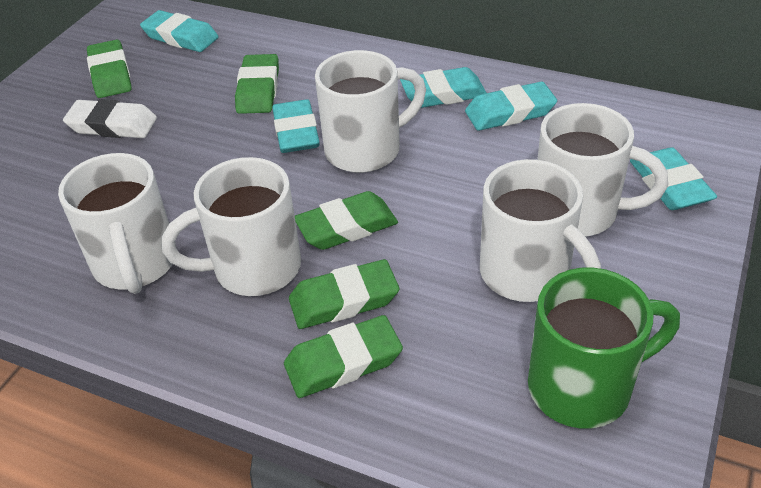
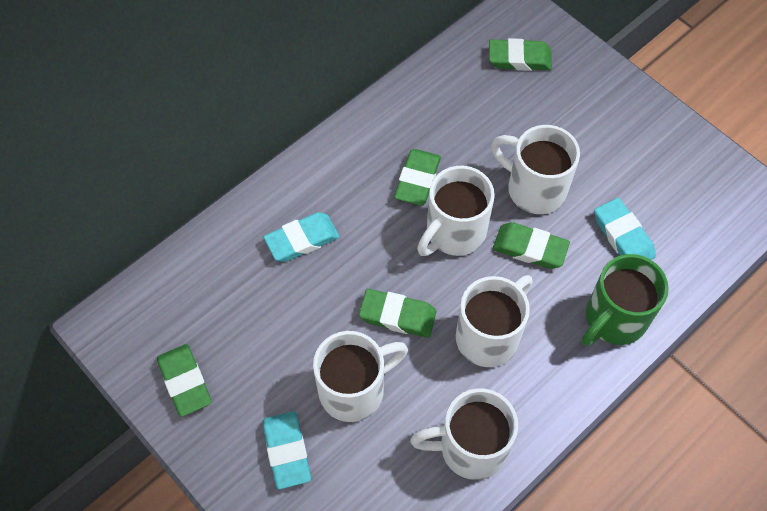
turquoise eraser: 5 -> 3
white eraser: 1 -> 0

